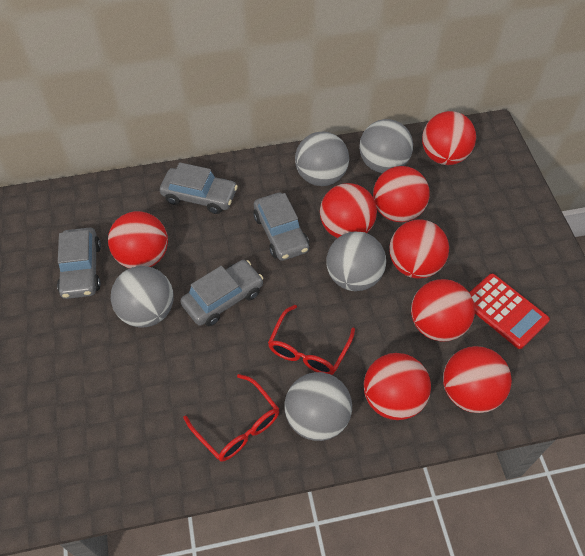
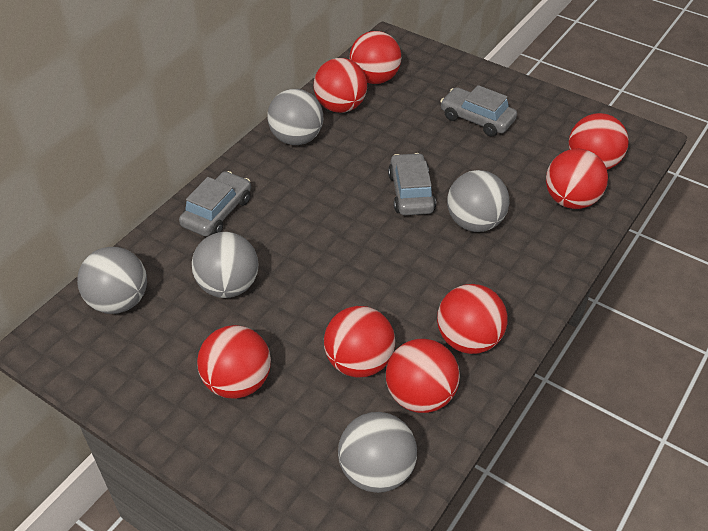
grey car: 4 -> 3
red calculator: 1 -> 0
red glasses: 2 -> 0

